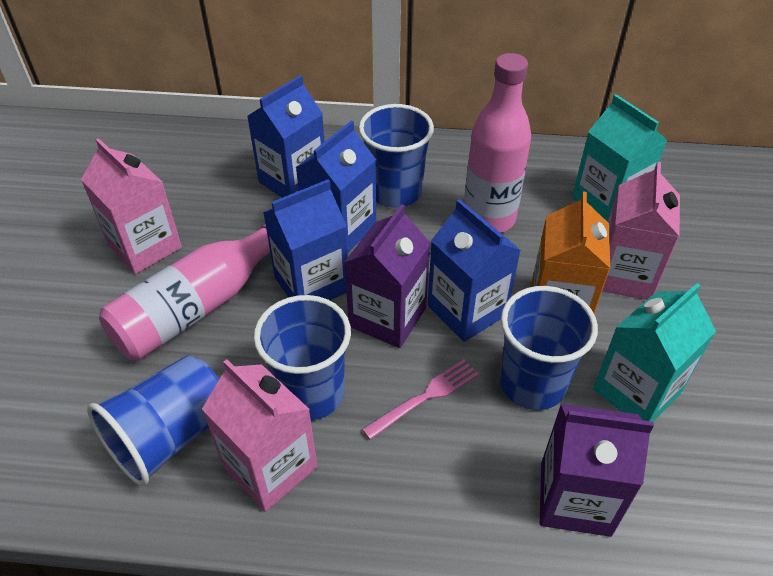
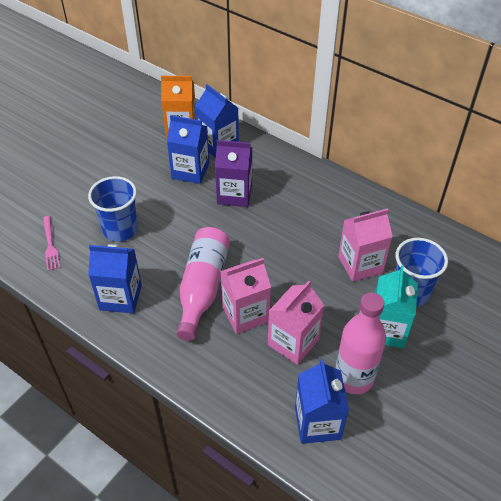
blue cup: 4 -> 2
purple carton: 2 -> 1
turquoise carton: 2 -> 1

